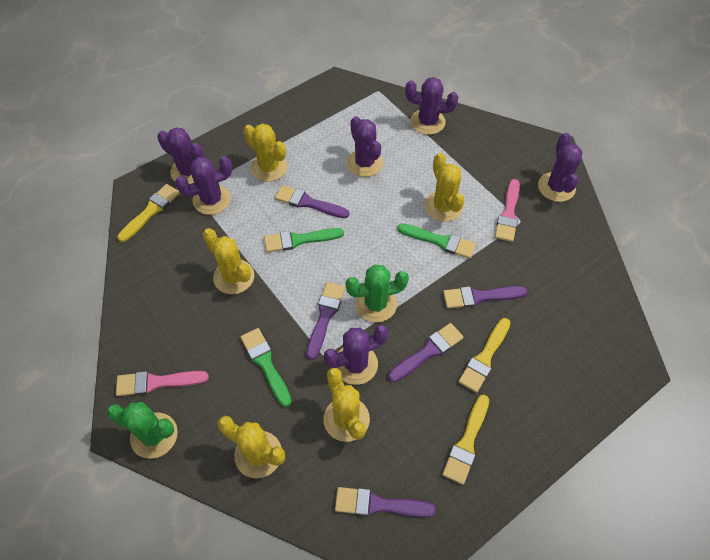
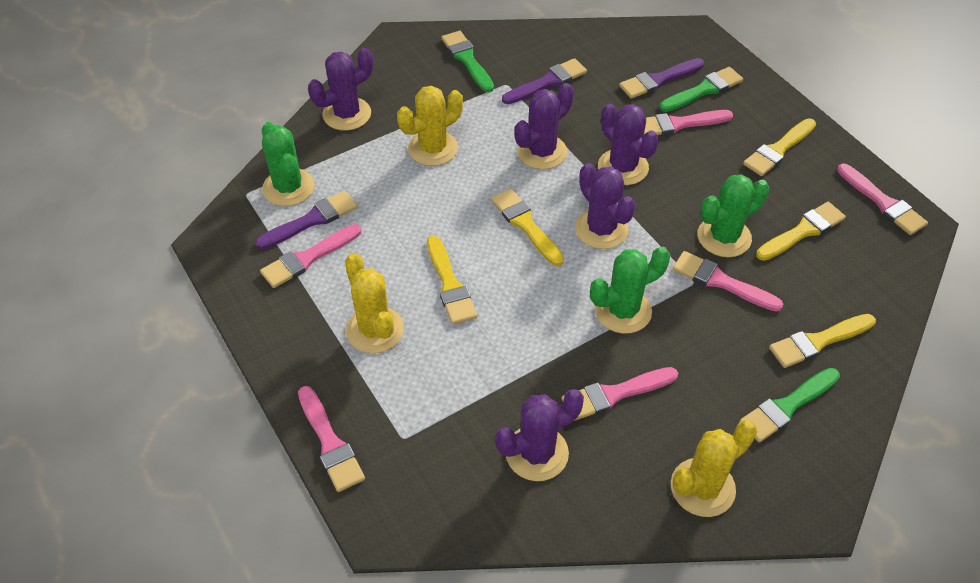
green cactus: 2 -> 3
pink brush: 2 -> 6
purple brush: 5 -> 3
purple cactus: 6 -> 5
yellow brush: 3 -> 5
yellow cactus: 5 -> 3

